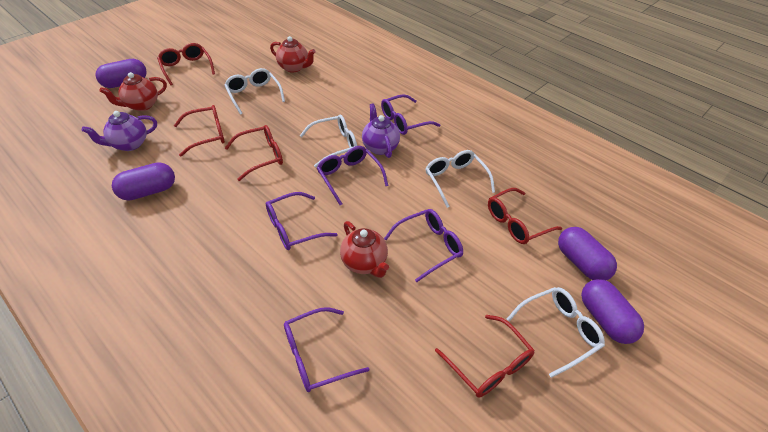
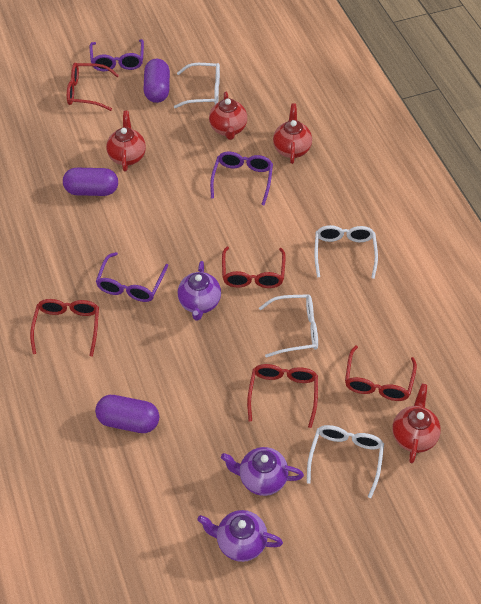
purple capsule: 4 -> 3
purple glasses: 5 -> 3
purple teapot: 2 -> 3
red teapot: 3 -> 4

